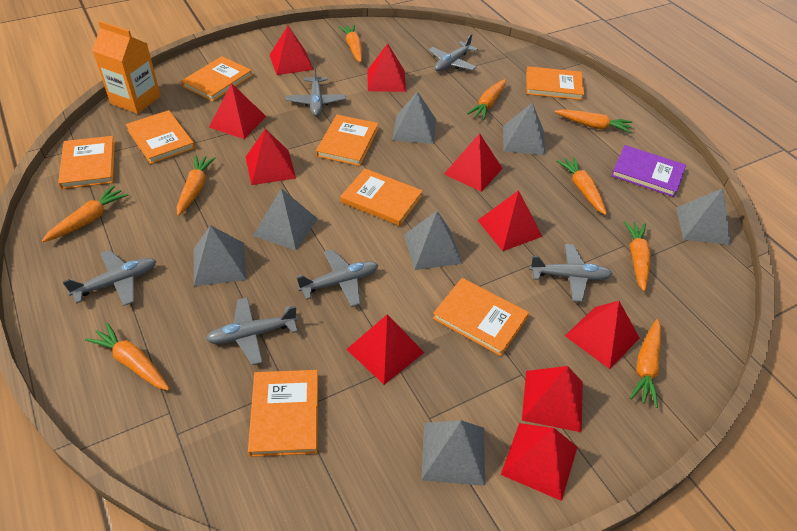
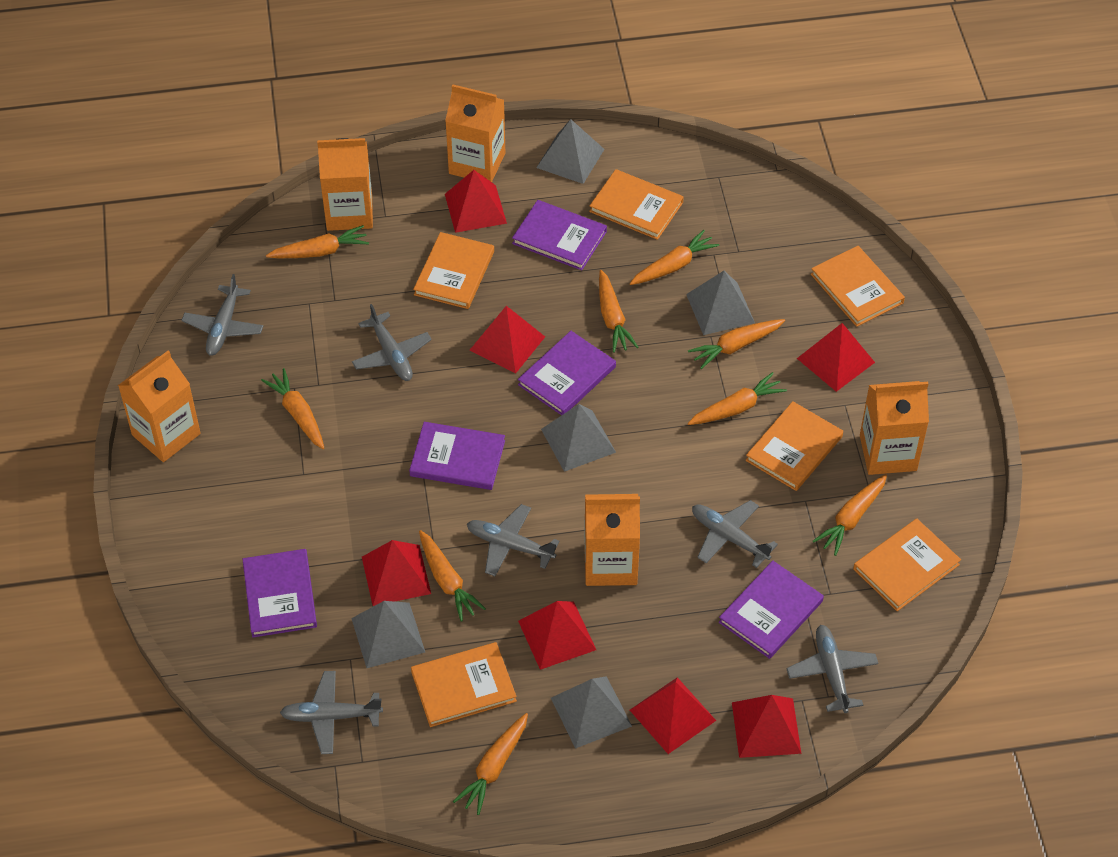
grey pyramid: 7 -> 5
orange book: 8 -> 6
orange carton: 1 -> 5
purple book: 1 -> 5
red pyramid: 10 -> 7

